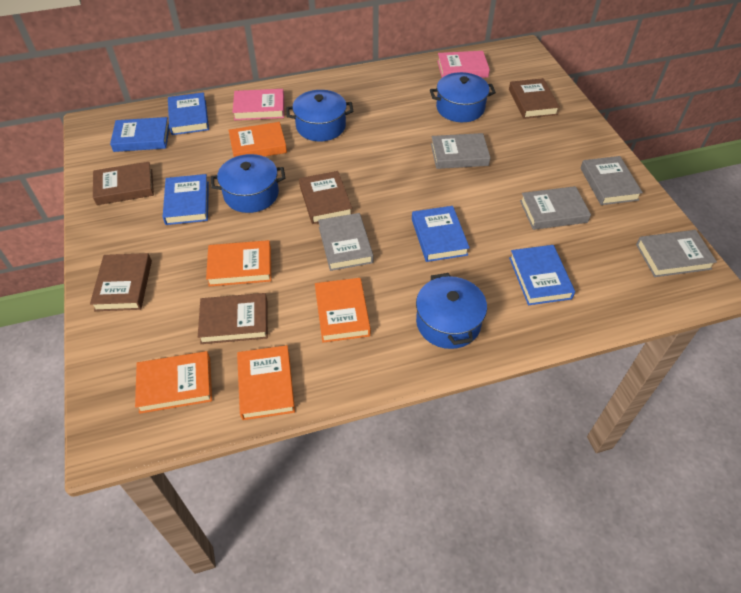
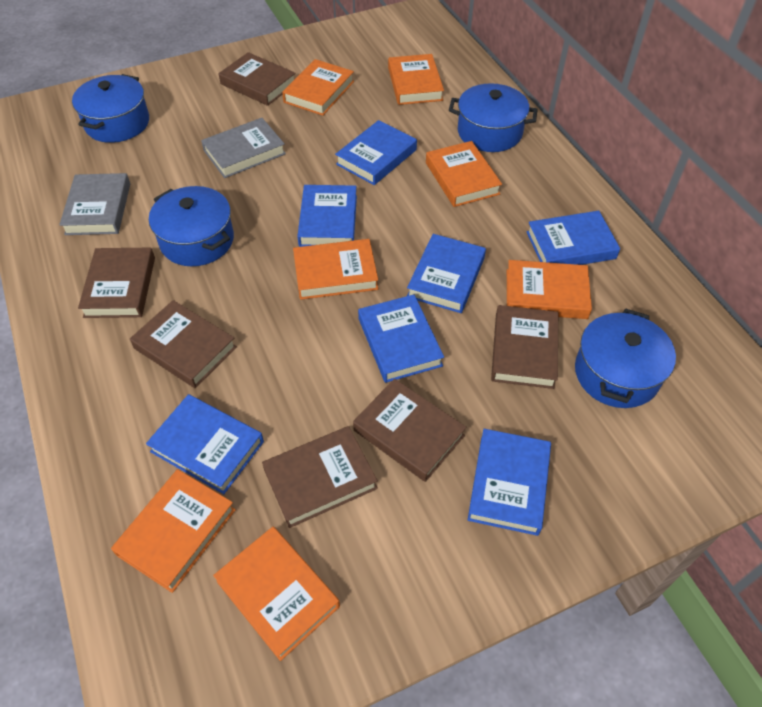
blue book: 5 -> 7
brown book: 5 -> 6
grey book: 5 -> 2
orange book: 5 -> 7
pink book: 2 -> 0

